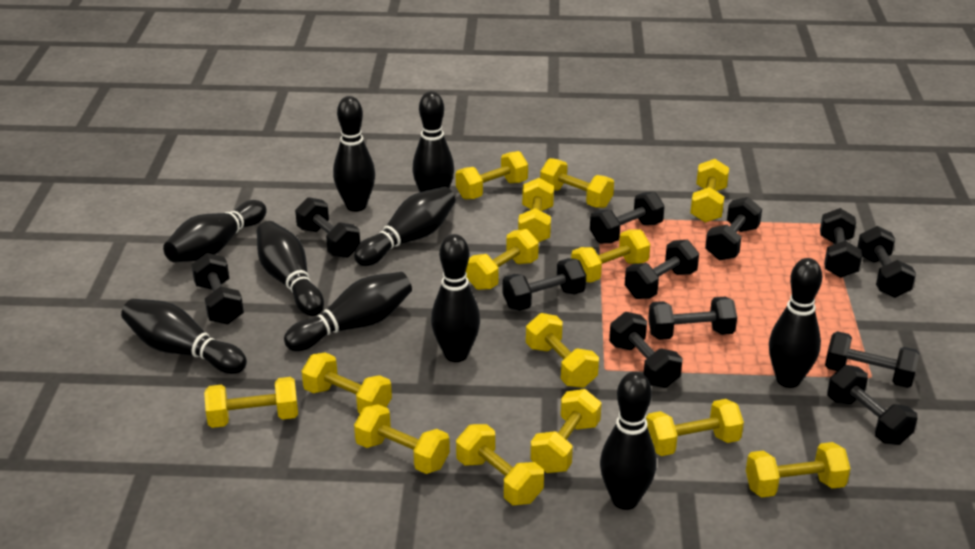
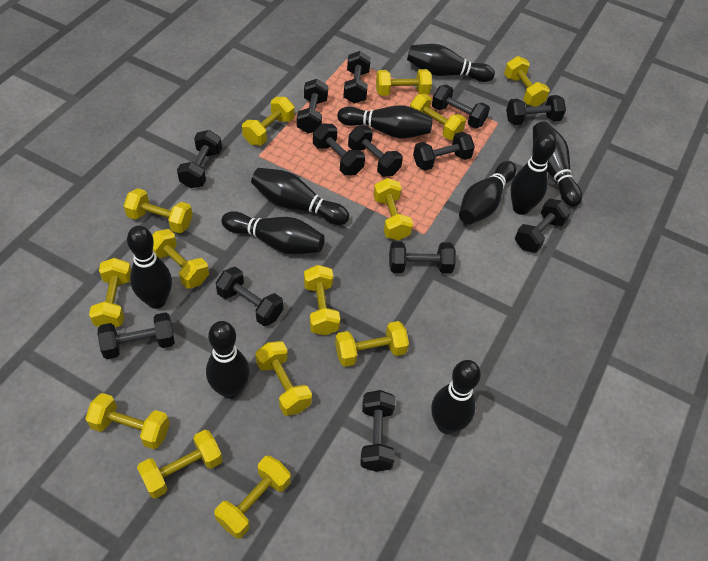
black dumbbell: 12 -> 13

